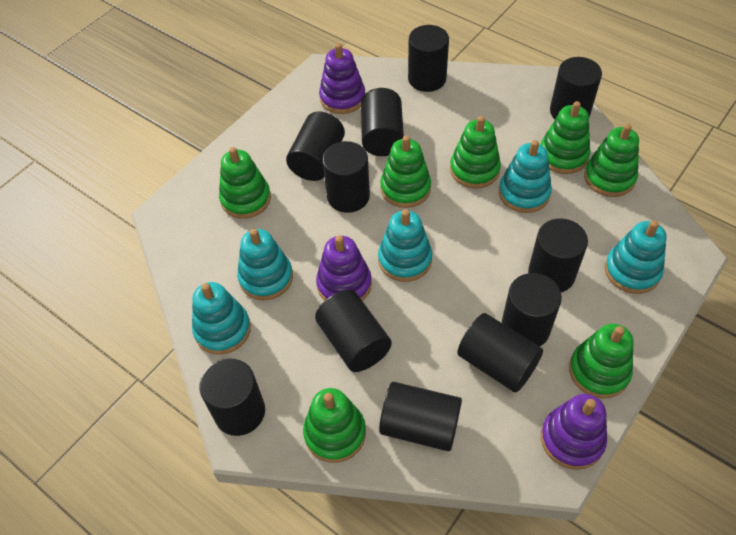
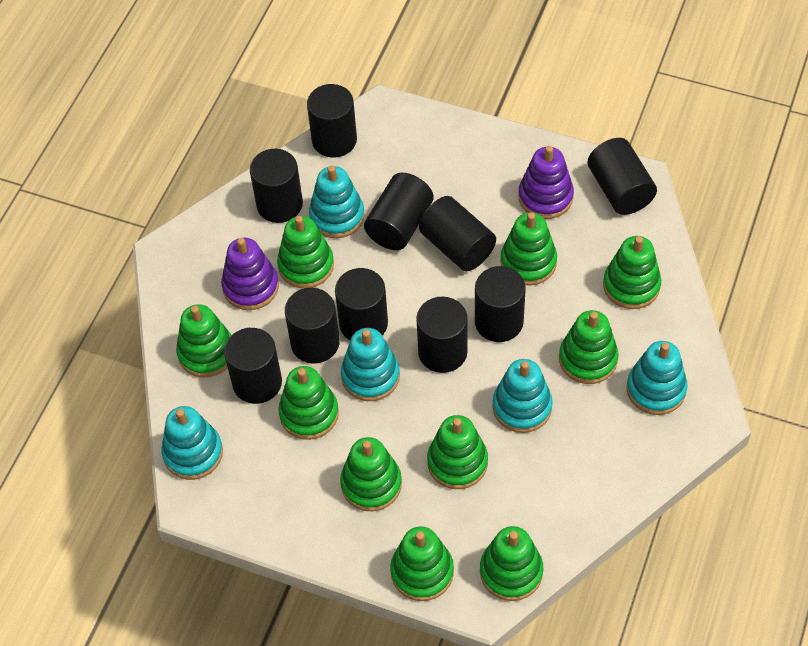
black cylinder: 11 -> 10
green stacking toy: 7 -> 10
purple stacking toy: 3 -> 2

